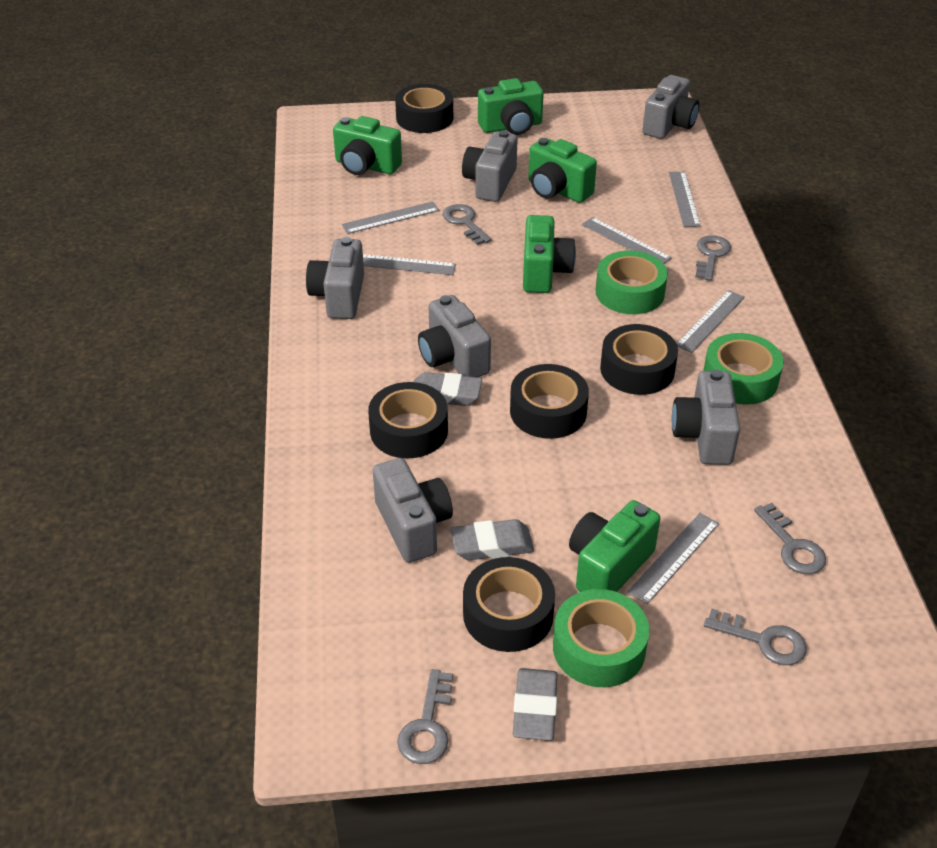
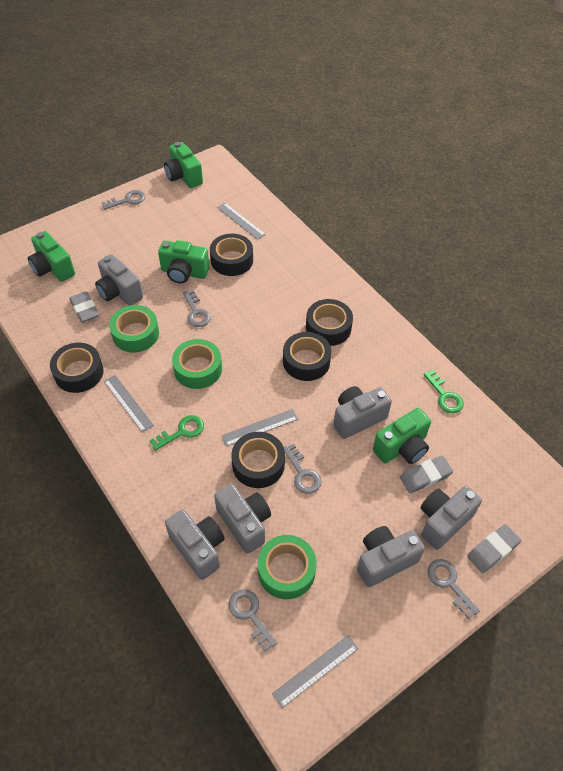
green camera: 5 -> 4
green key: 0 -> 2
grey ruler: 6 -> 4

